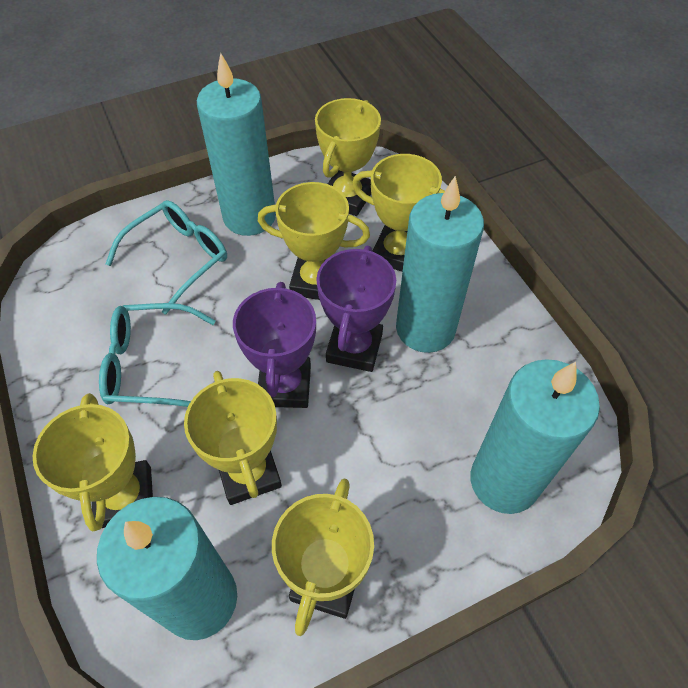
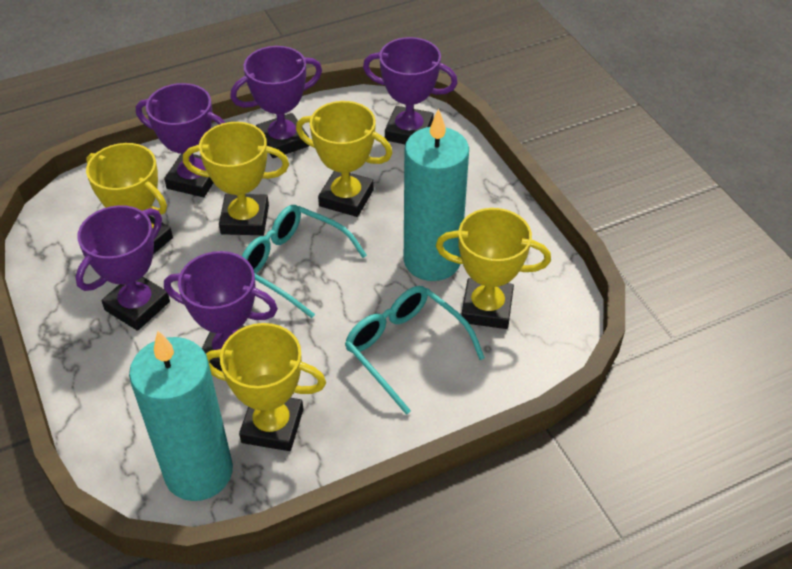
purple trophy: 2 -> 5
turquoise candle: 4 -> 2
yellow trophy: 6 -> 5

